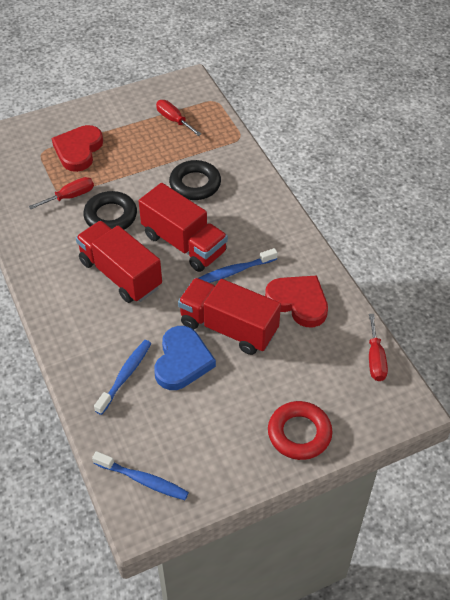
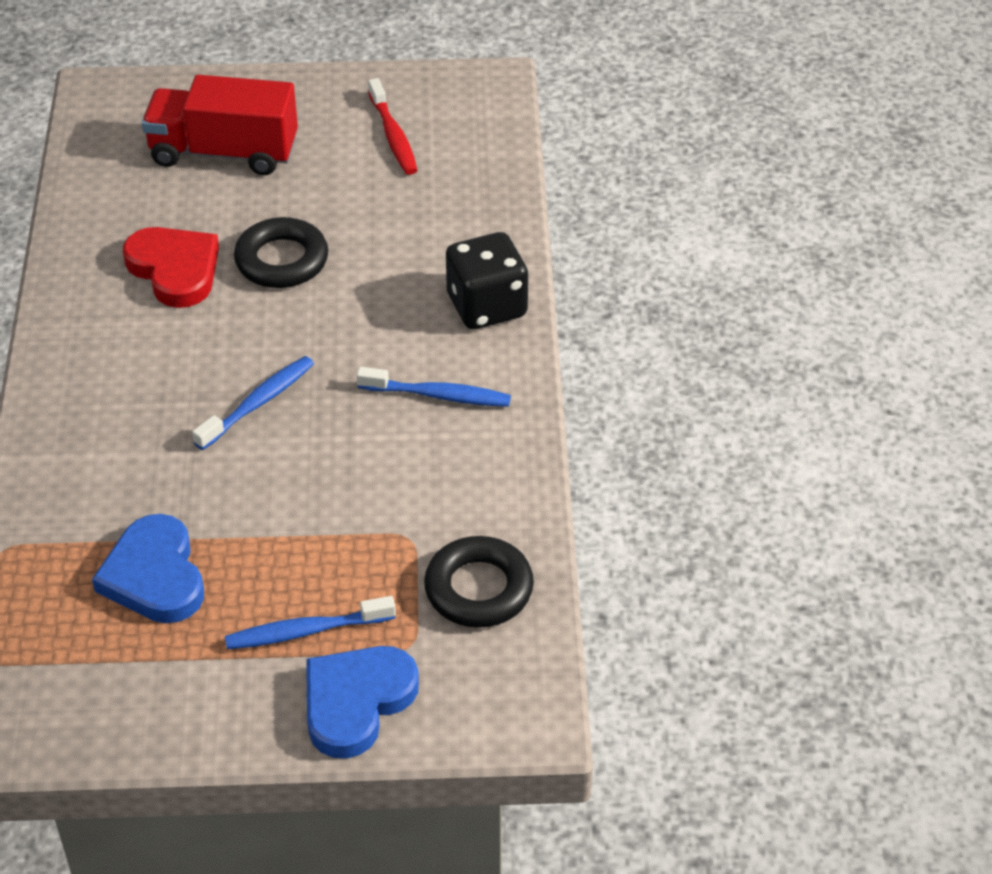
black dice: 0 -> 1
blue heart: 1 -> 2
red heart: 2 -> 1
red ring: 1 -> 0
red screwdriver: 3 -> 0
red toothbrush: 0 -> 1
red truck: 3 -> 1

